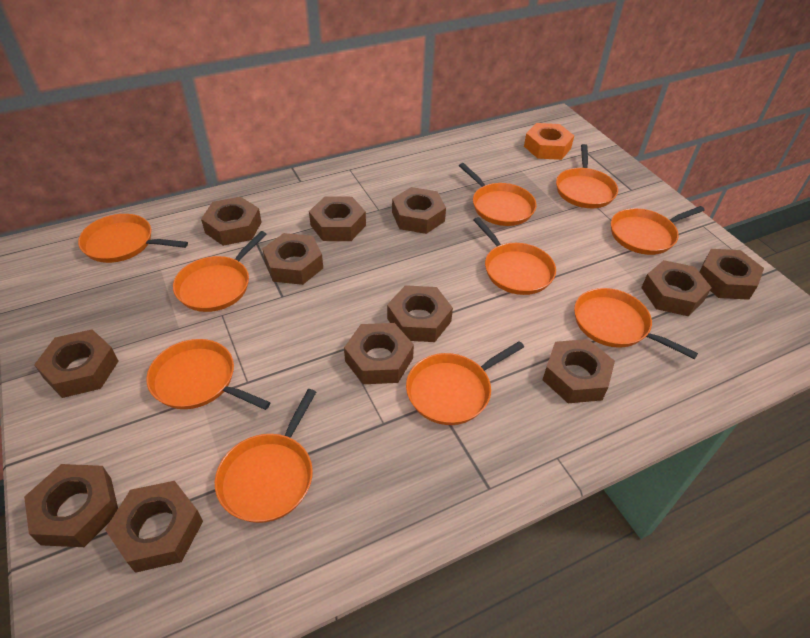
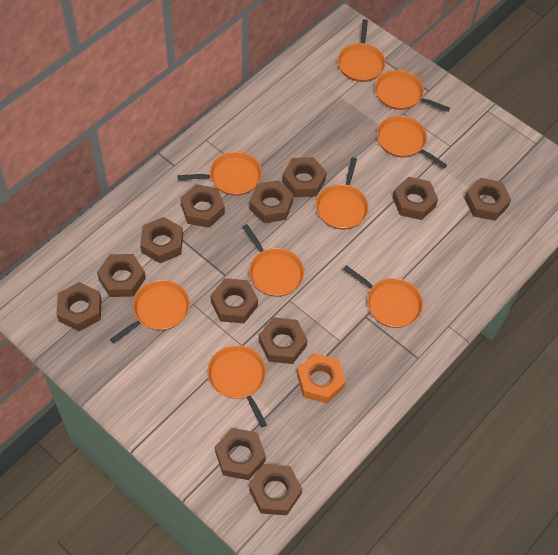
orange pan: 10 -> 9

